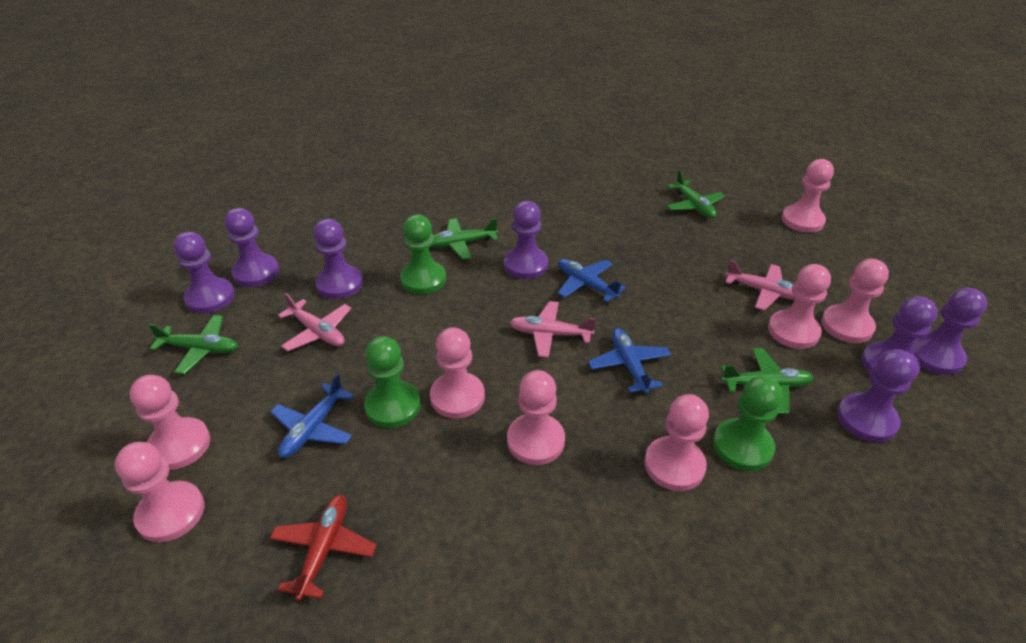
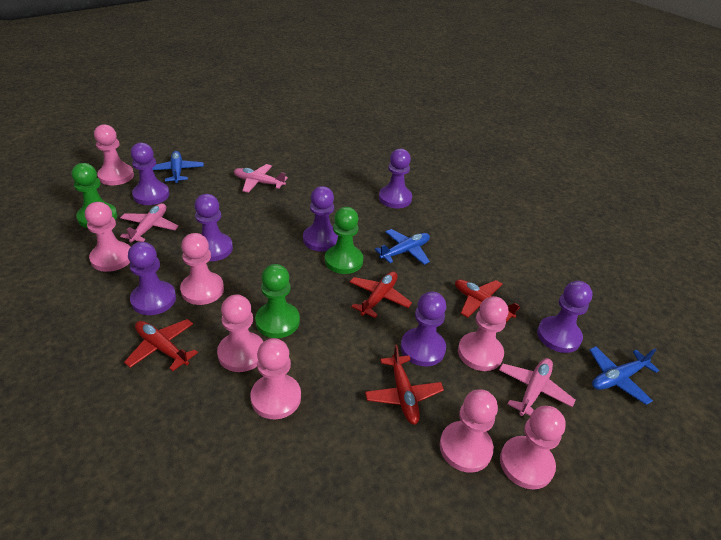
green plane: 4 -> 0
red plane: 1 -> 4

